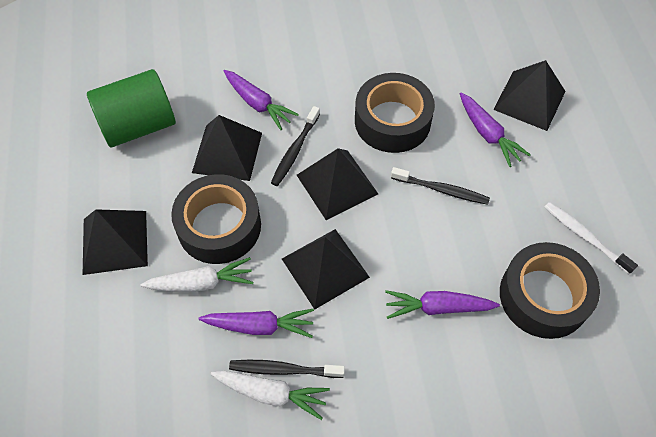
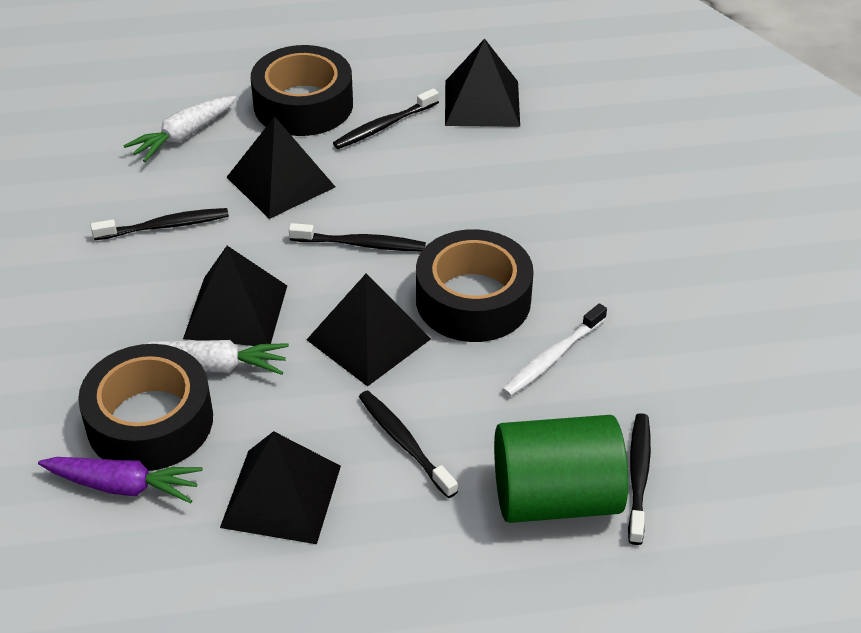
black toothbrush: 3 -> 5
purple carrot: 4 -> 1

